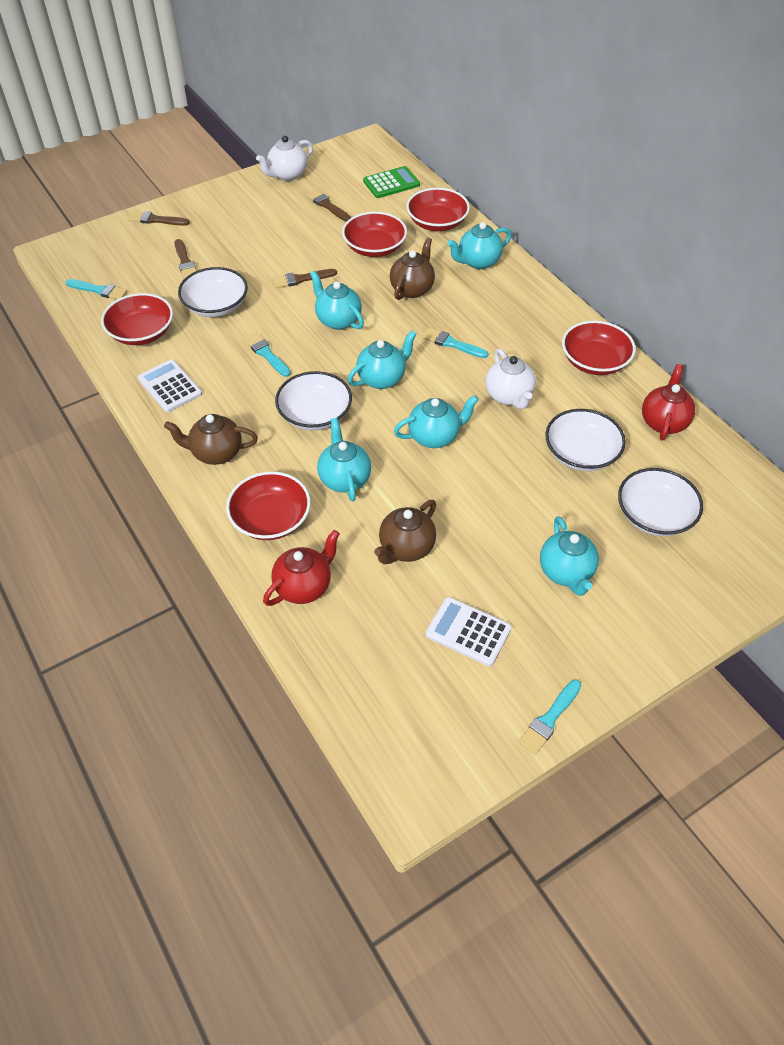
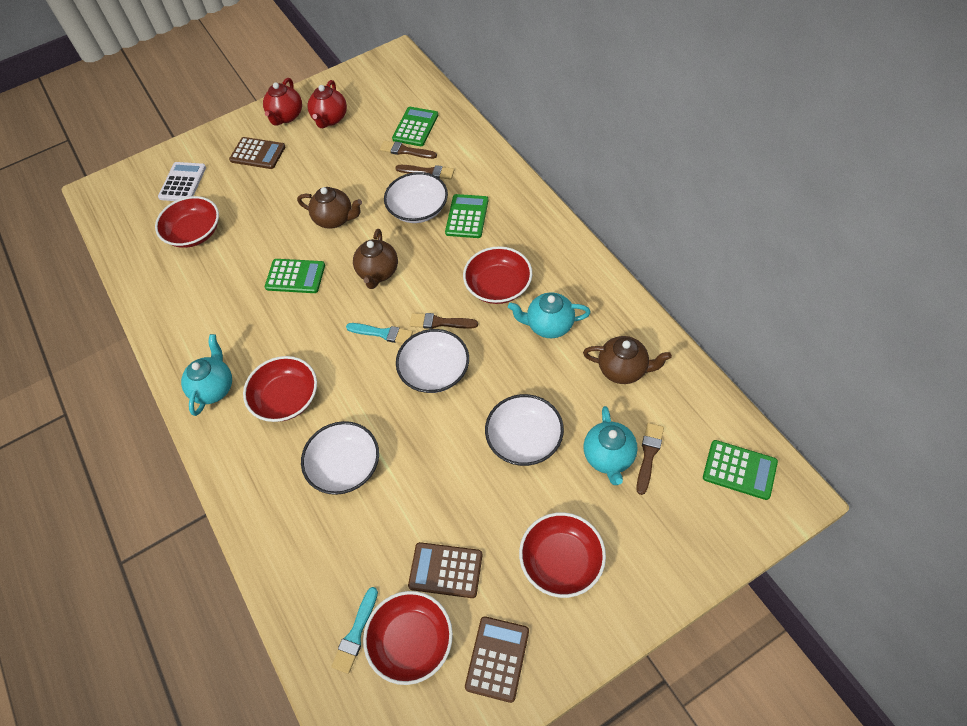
brown calculator: 0 -> 3
green calculator: 1 -> 4
turquoise brush: 4 -> 2
turquoise teapot: 6 -> 3
white calculator: 2 -> 1
white teapot: 2 -> 0

